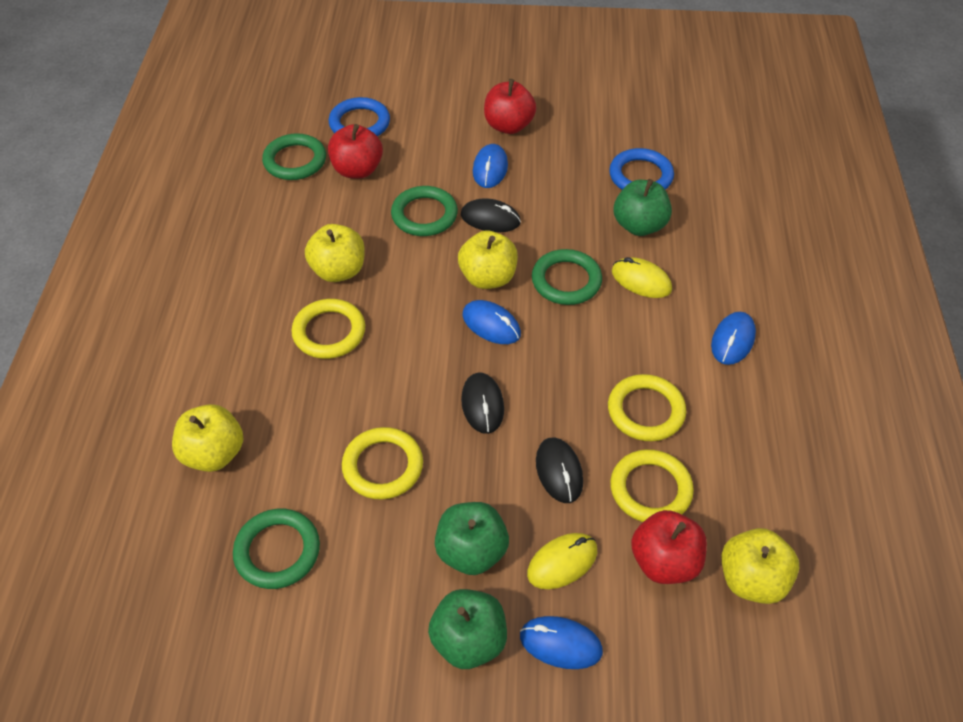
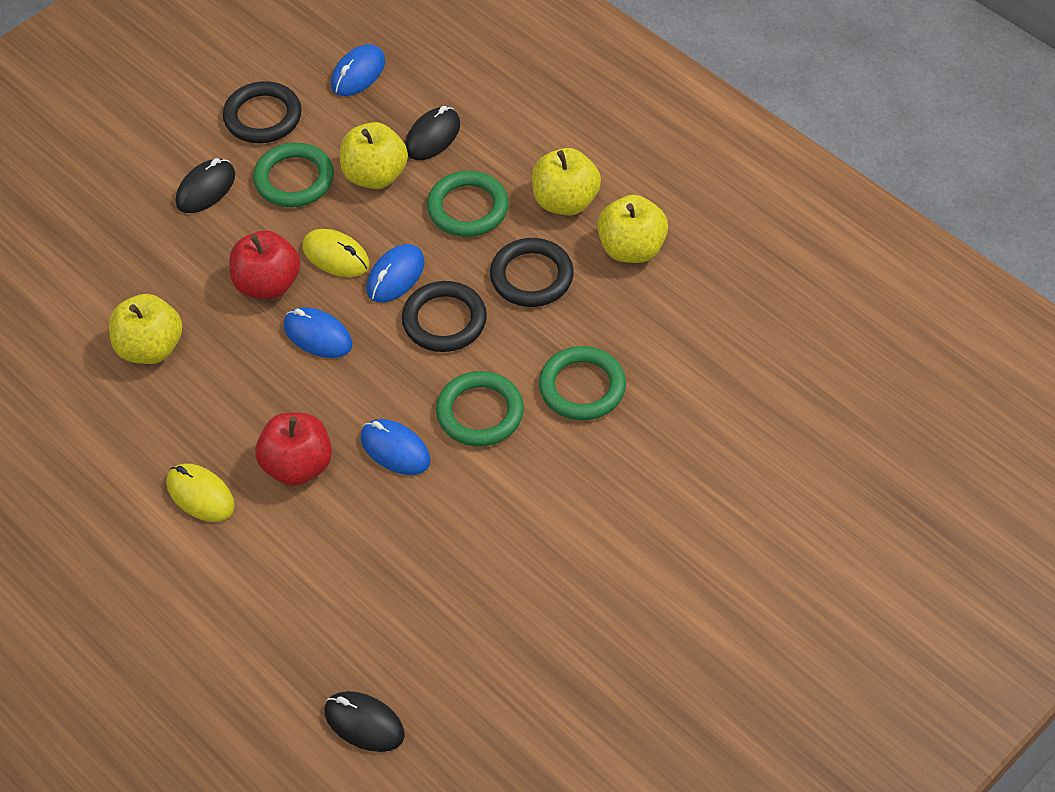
black ring: 0 -> 3
blue ring: 2 -> 0
green apple: 3 -> 0
red apple: 3 -> 2
yellow ring: 4 -> 0

